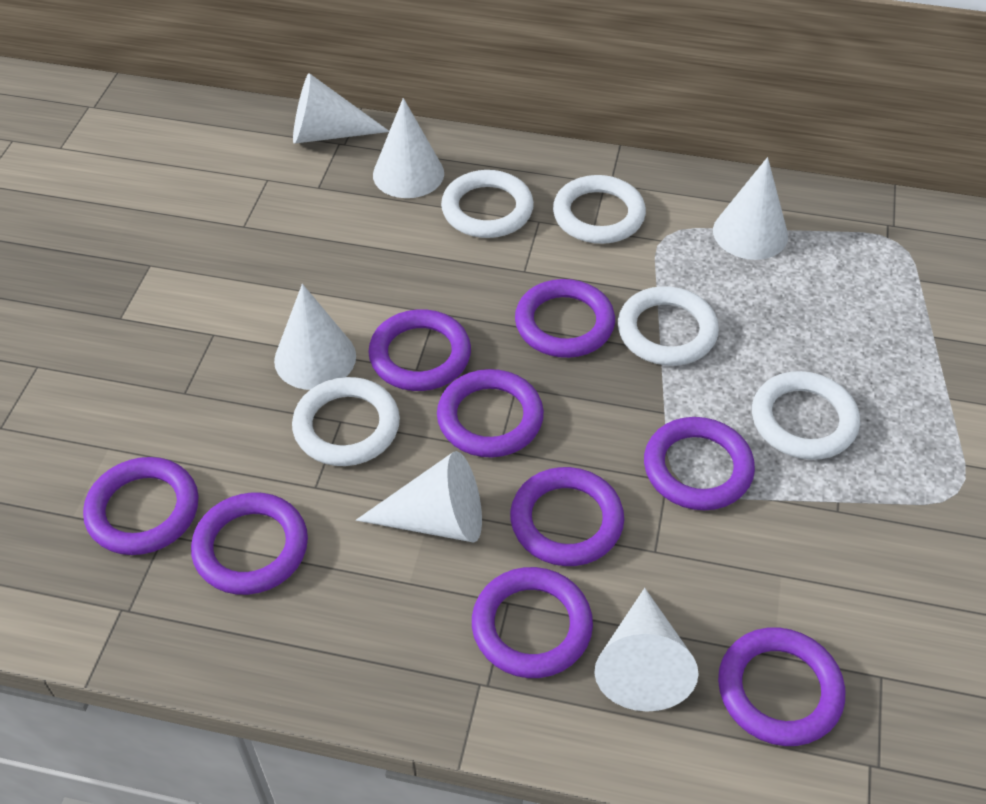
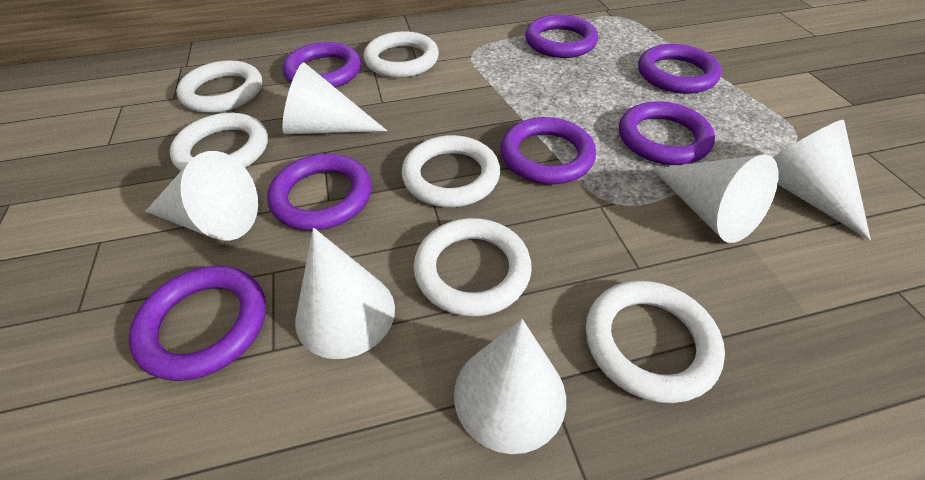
purple ring: 9 -> 7
white ring: 5 -> 6

